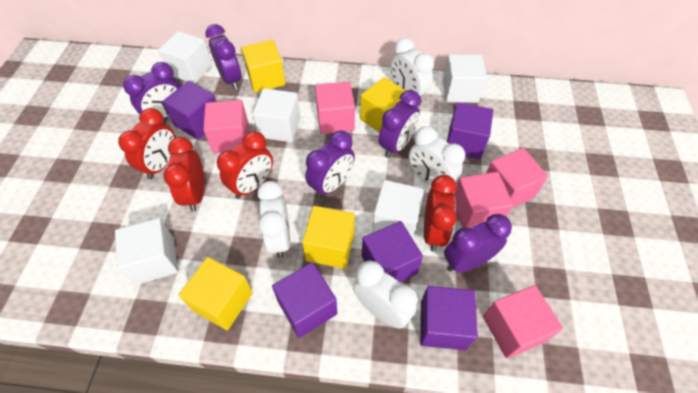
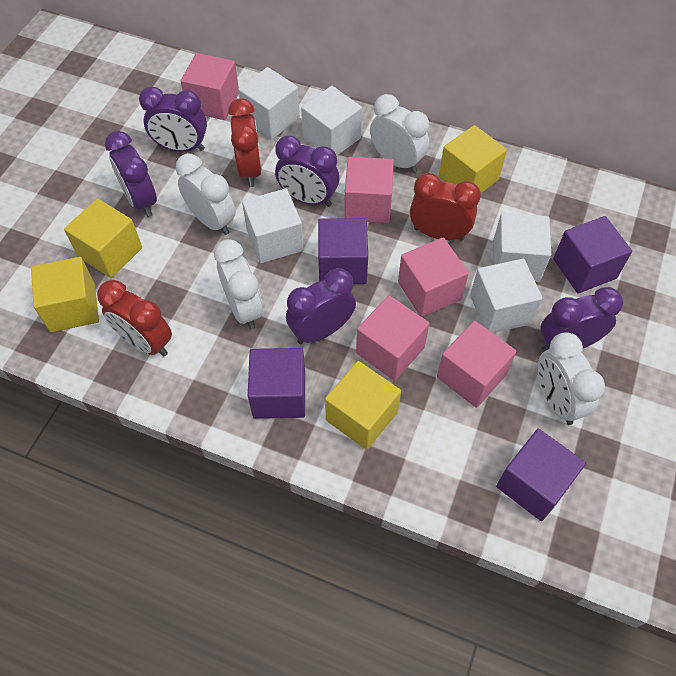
purple cube: 5 -> 4
red clock: 4 -> 3

